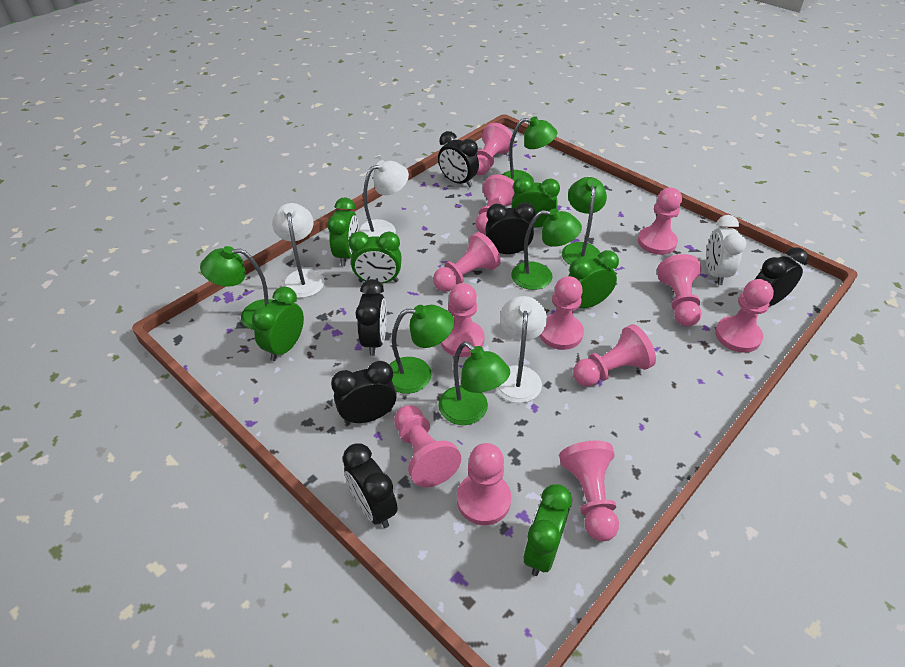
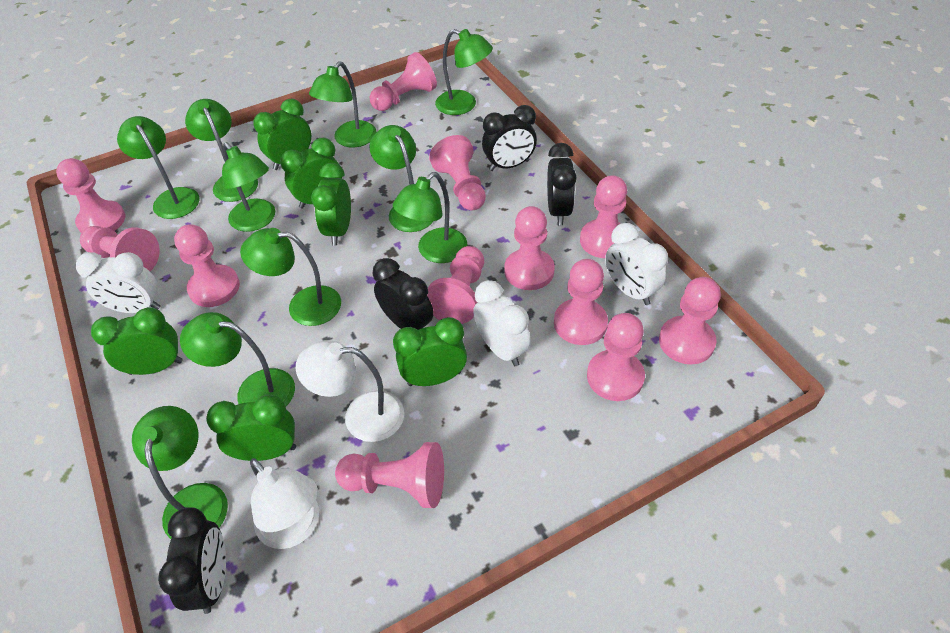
black clock: 6 -> 4
green lamp: 6 -> 10
white clock: 1 -> 3
white lamp: 3 -> 2

